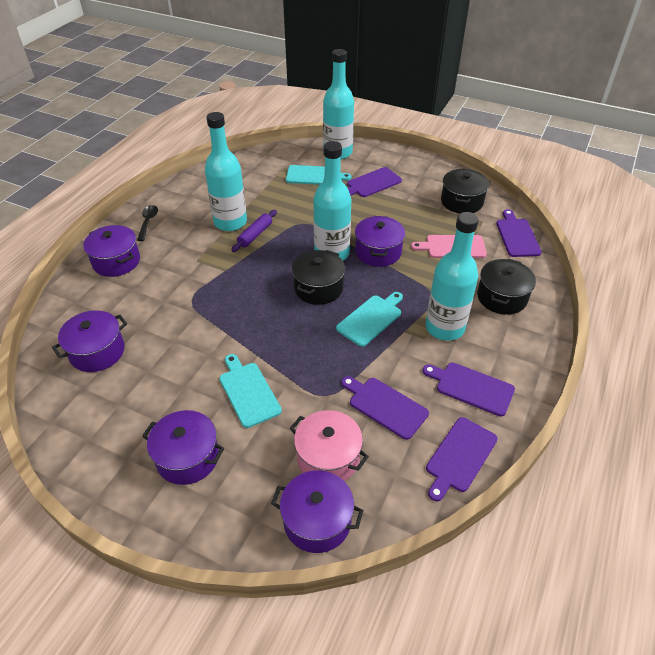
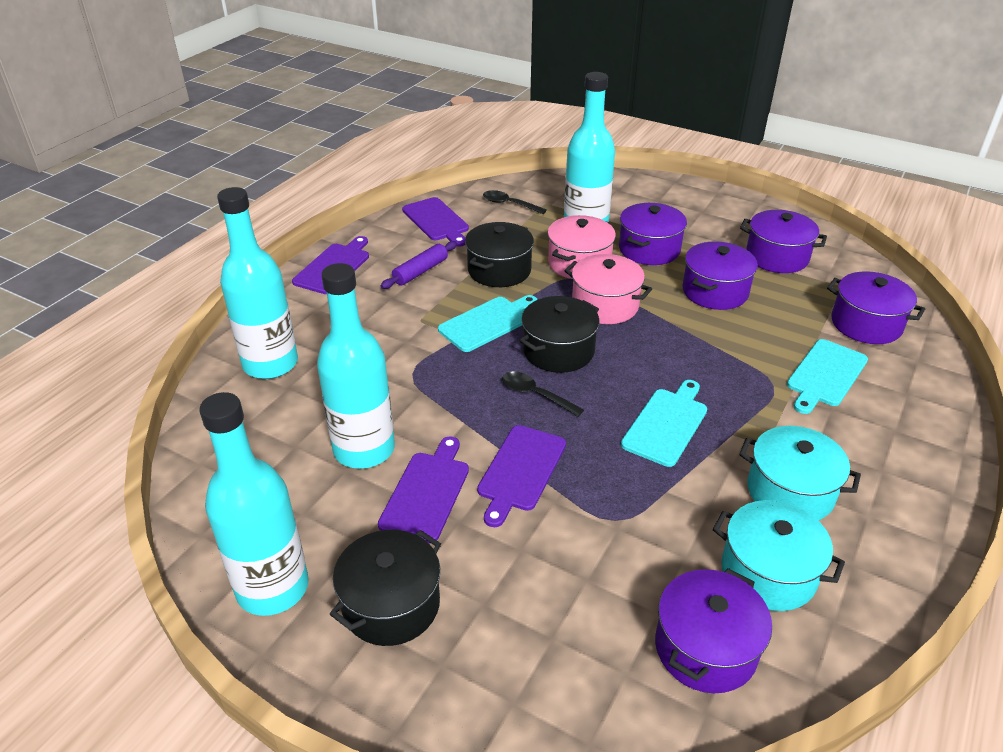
black spoon: 1 -> 2
pink cutting board: 1 -> 0
pink pot: 1 -> 2
purple cutting board: 5 -> 4
turquoise pot: 0 -> 2

